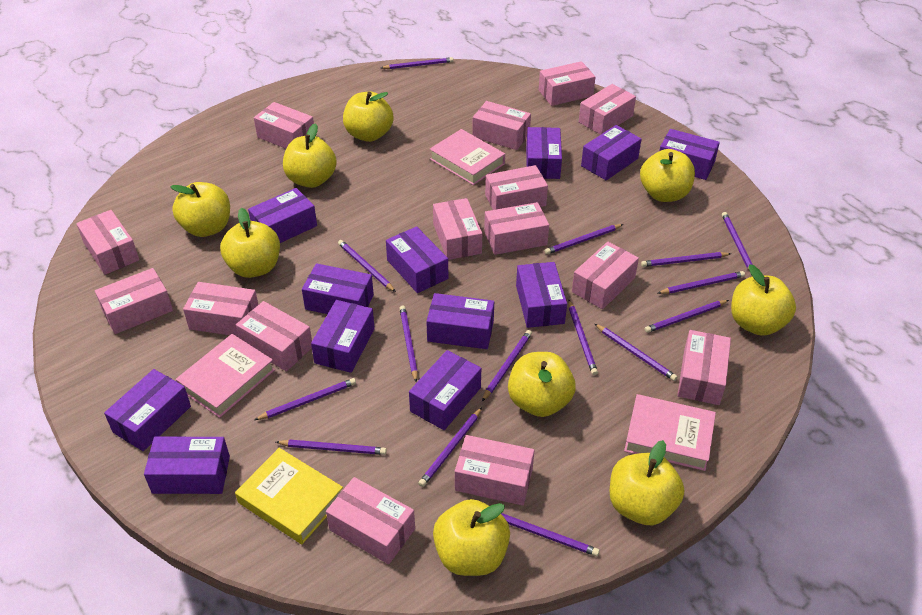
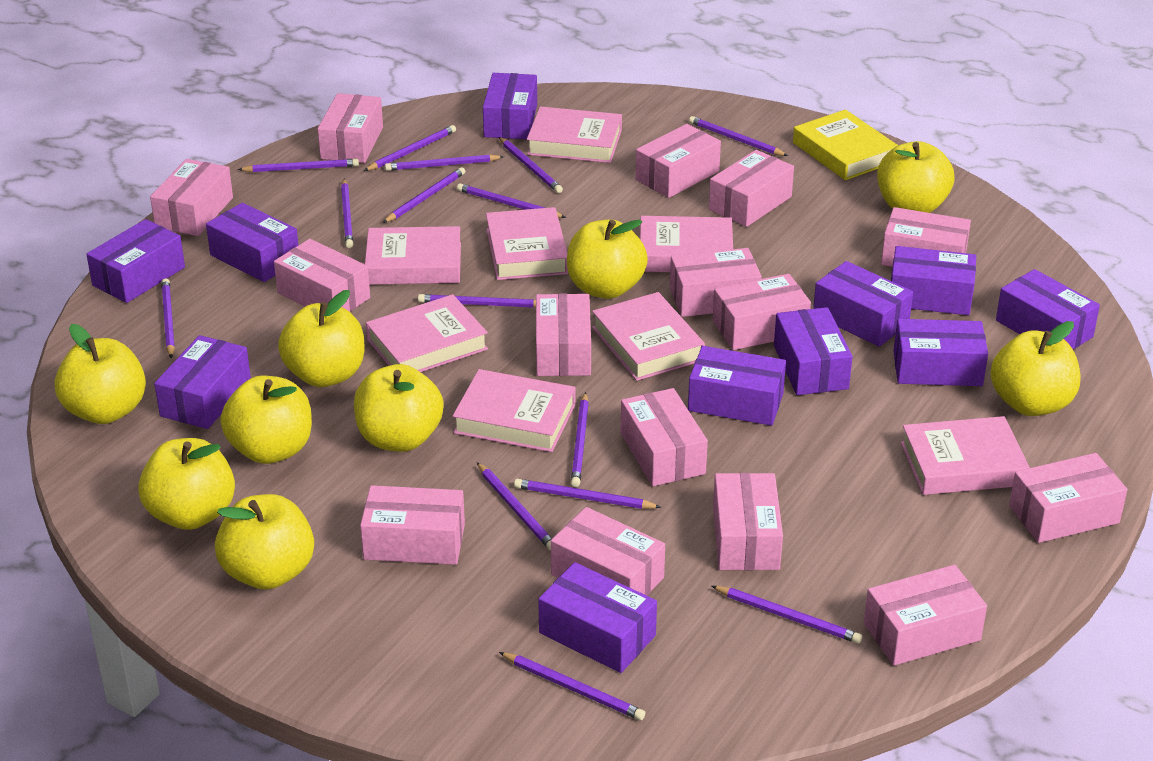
pink book: 3 -> 8
purple box: 12 -> 11

